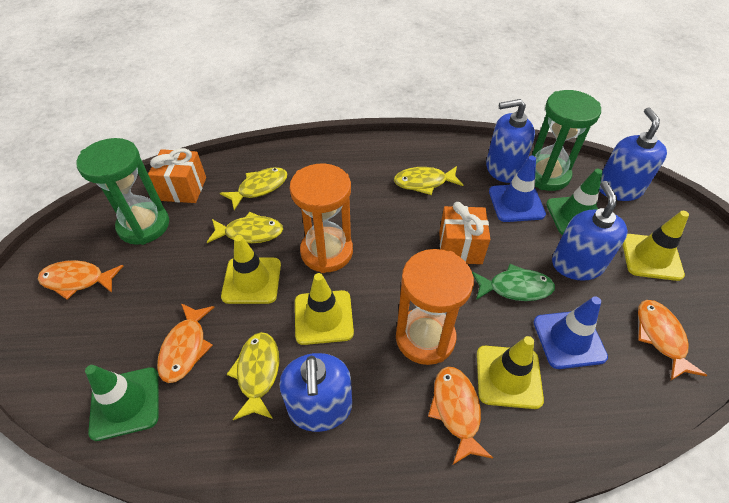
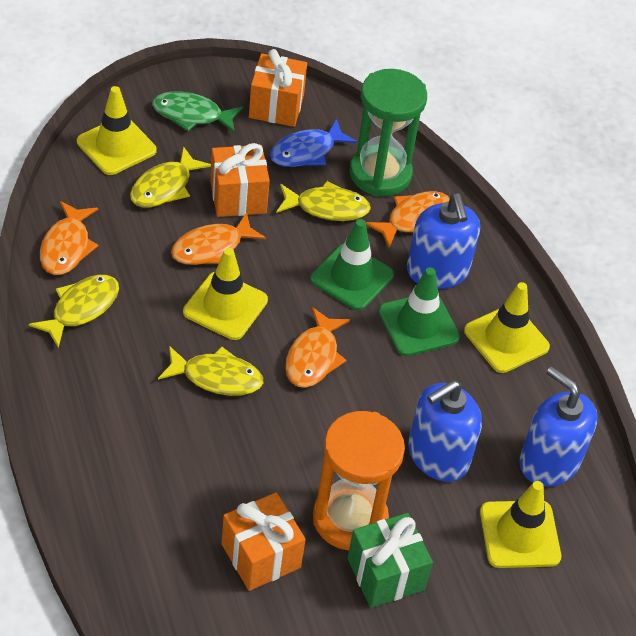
blue fish: 0 -> 1
blue soap dispenser: 4 -> 3
blue traffic cone: 2 -> 0
green gift: 0 -> 1
green hourglass: 2 -> 1
orange gift: 2 -> 3
orange hourglass: 2 -> 1

